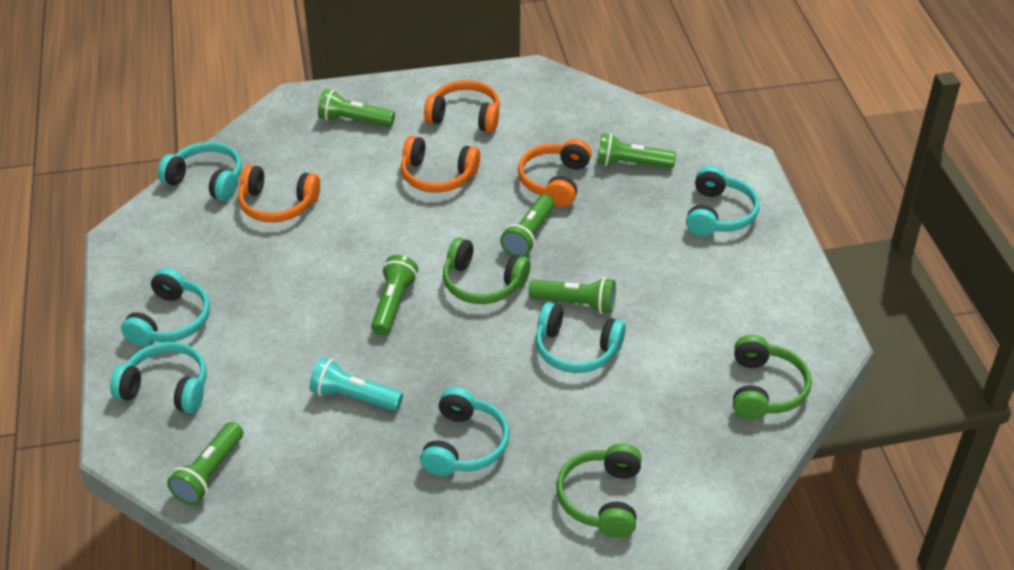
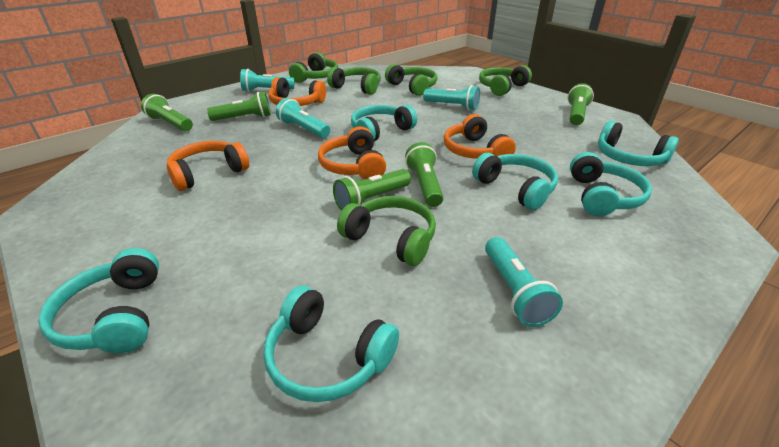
green flashlight: 6 -> 5
green headphones: 3 -> 5
turquoise flashlight: 1 -> 4

